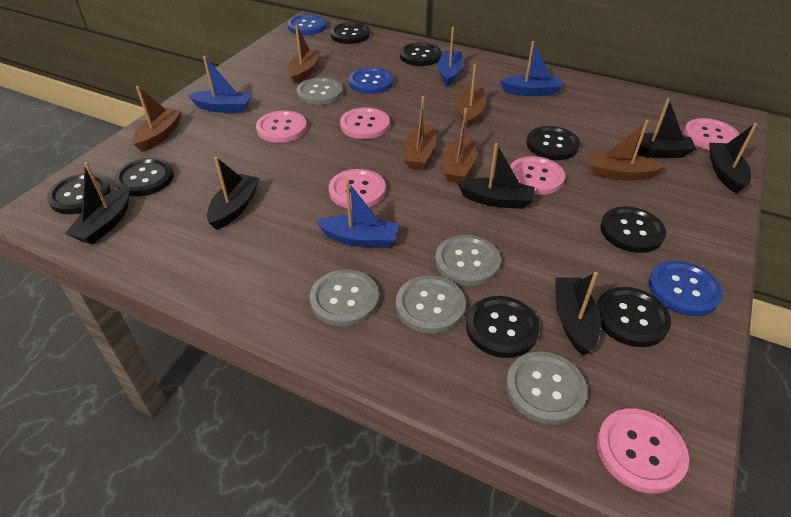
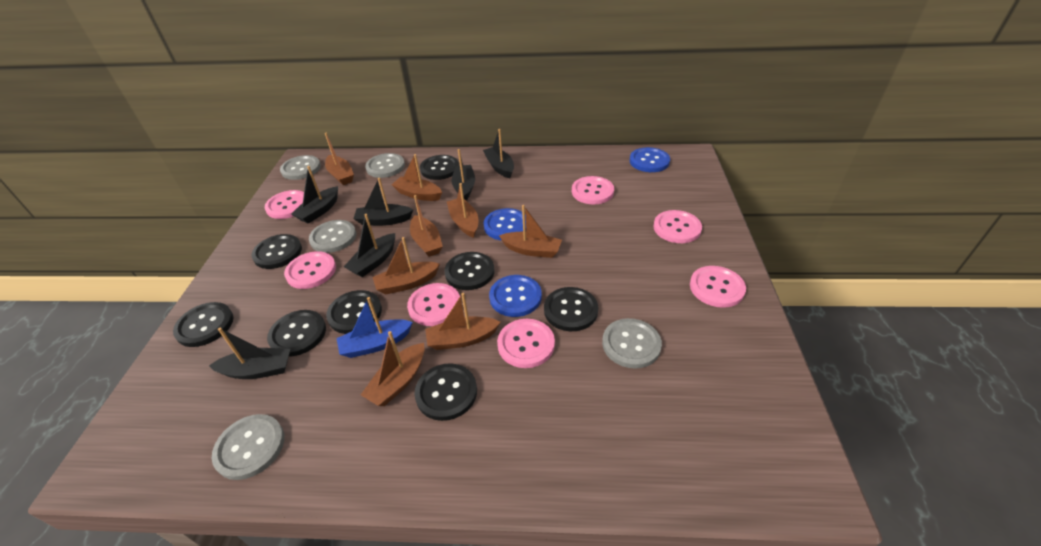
blue boat: 4 -> 1
brown boat: 6 -> 8
pink button: 6 -> 7

